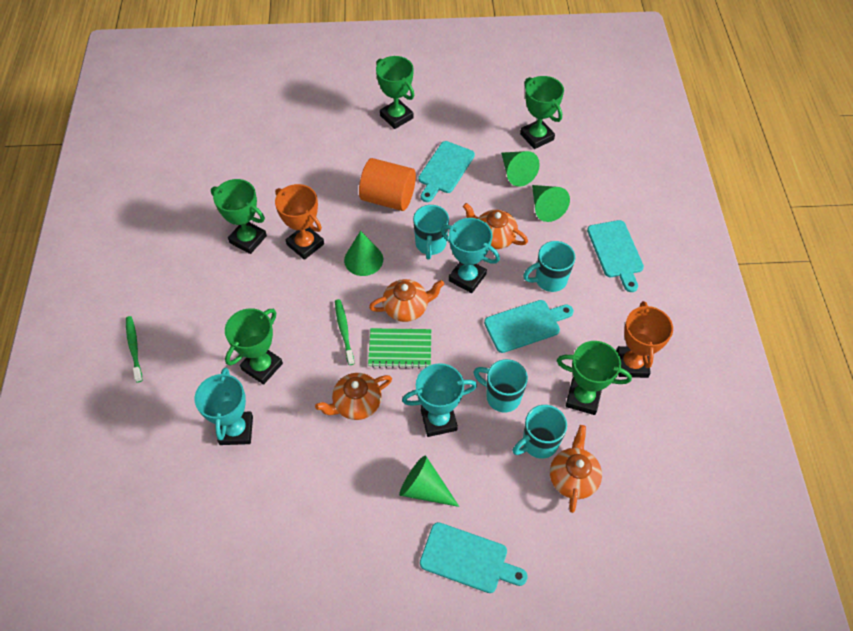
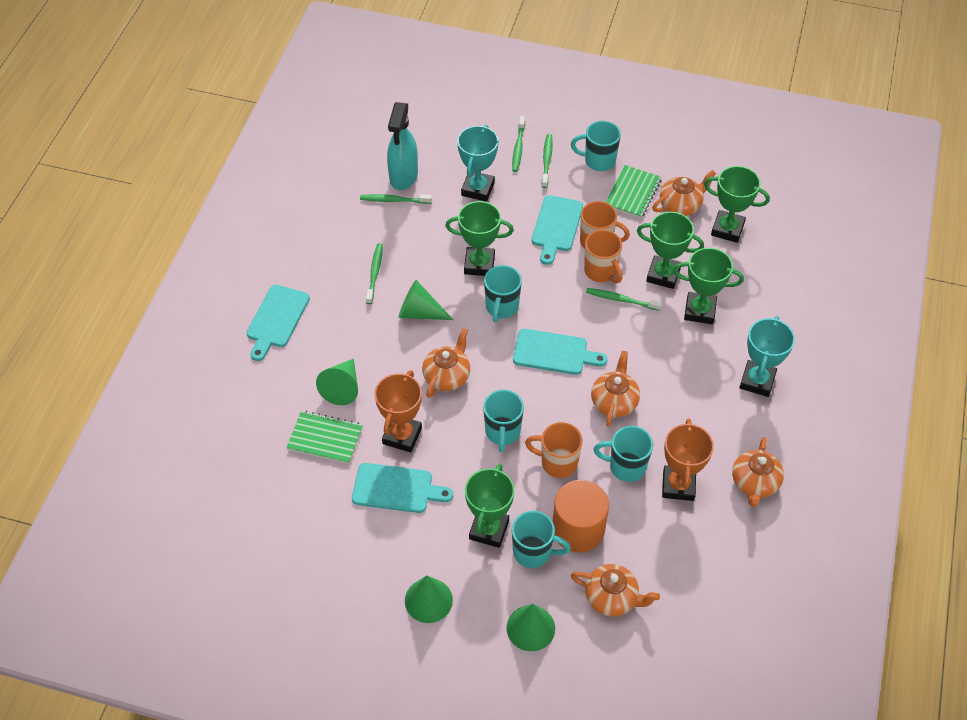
green notebook: 1 -> 2
green toothbrush: 2 -> 5
orange mug: 0 -> 3
orange teapot: 4 -> 5
turquoise mug: 4 -> 5
turquoise spray bottle: 0 -> 1
turquoise trophy: 3 -> 2

